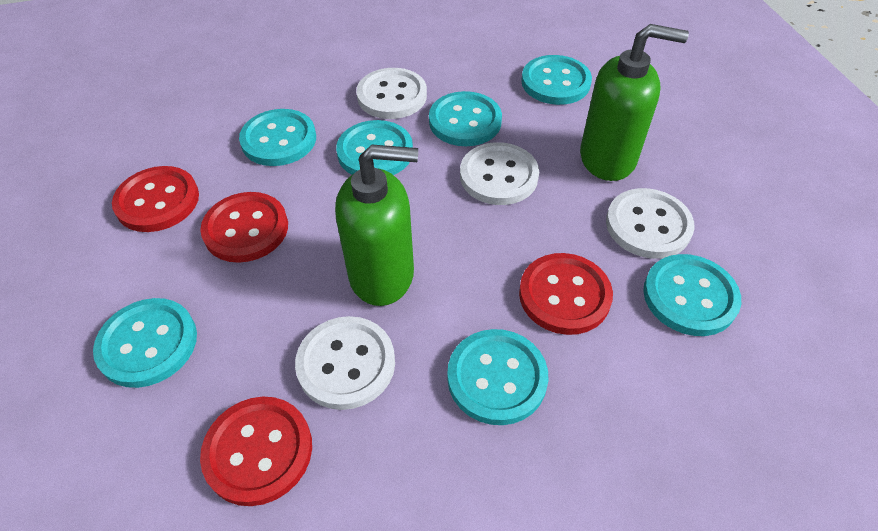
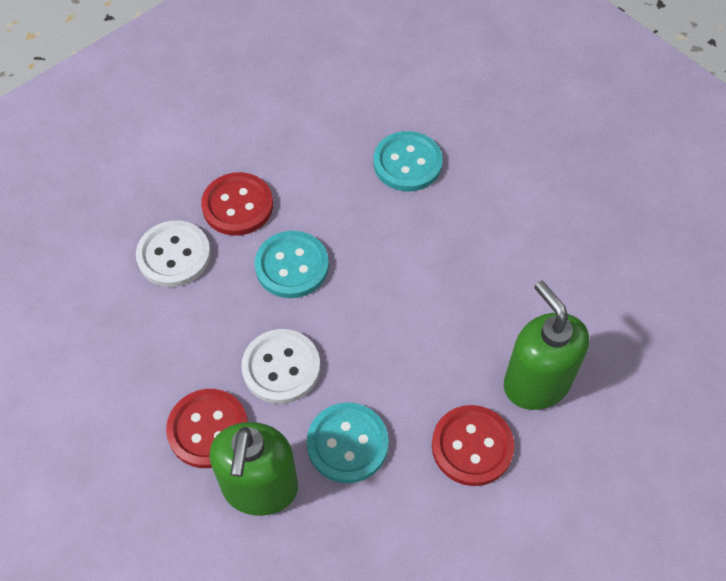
red button: 4 -> 3
turquoise button: 7 -> 3
white button: 4 -> 2

